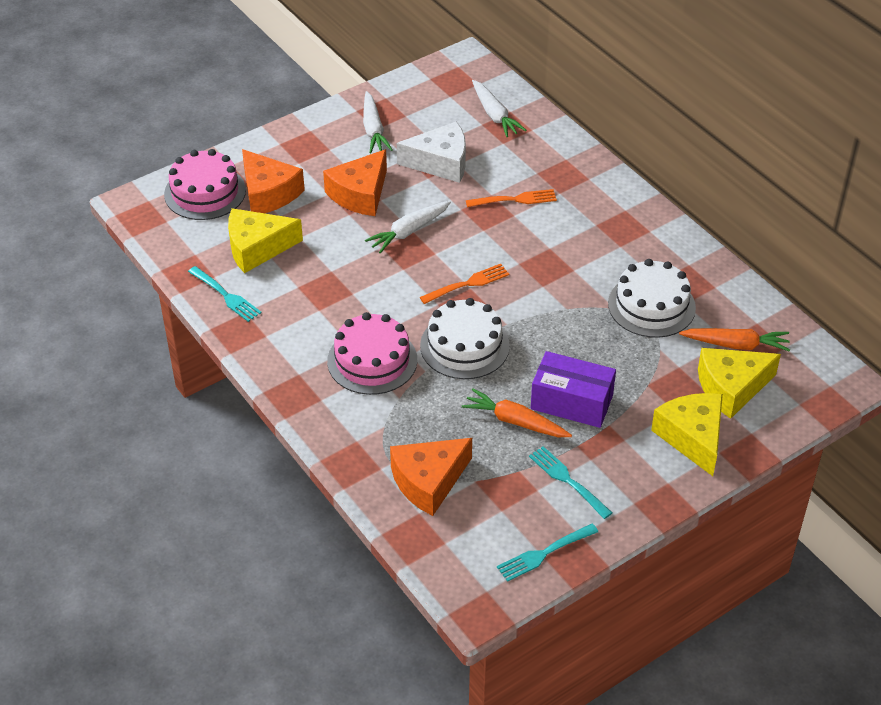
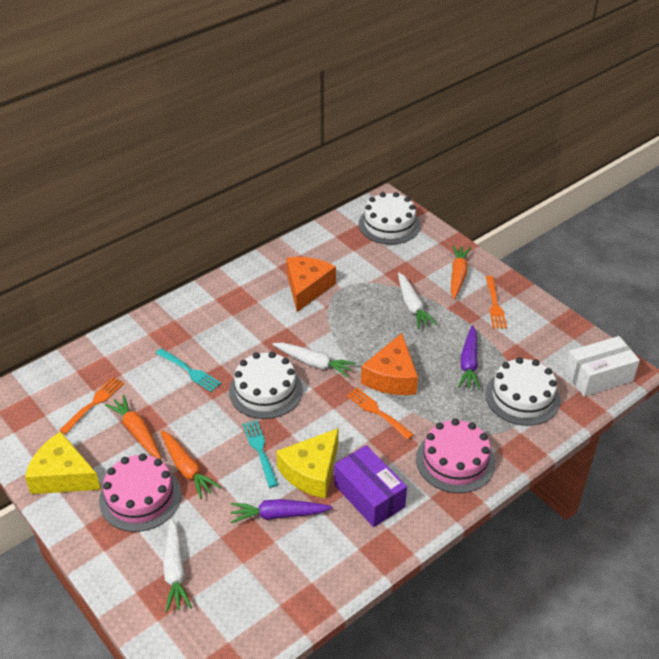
orange carrot: 2 -> 3
orange cheese: 3 -> 2
orange fork: 2 -> 3
purple carrot: 0 -> 2
turquoise fork: 3 -> 2
white box: 0 -> 1
white cake: 2 -> 3
white cheese: 1 -> 0
yellow cheese: 3 -> 2

